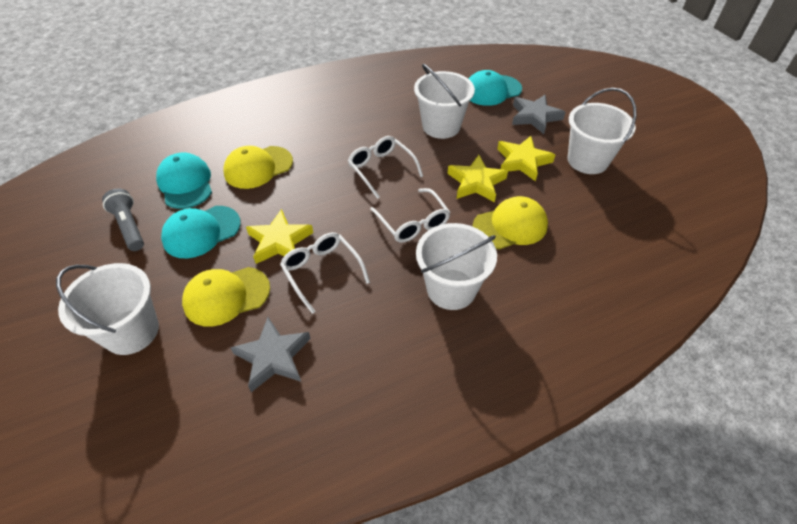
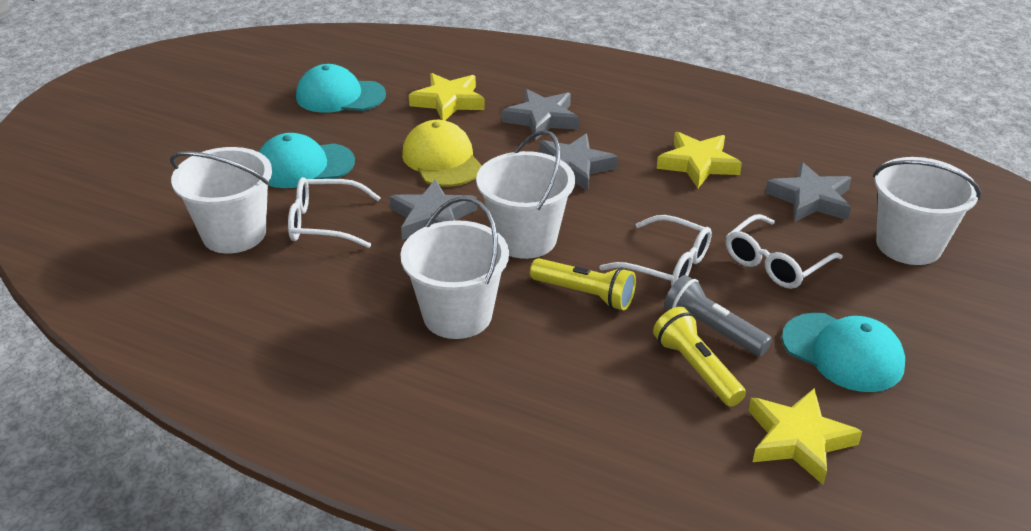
grey star: 2 -> 4
yellow cap: 3 -> 1
yellow flashlight: 0 -> 2

